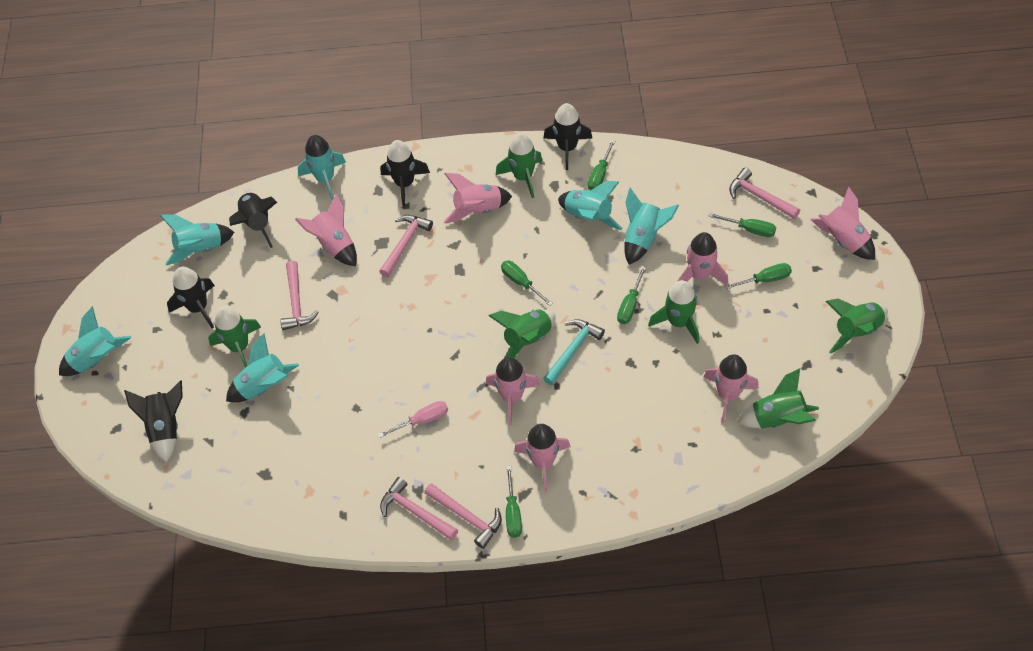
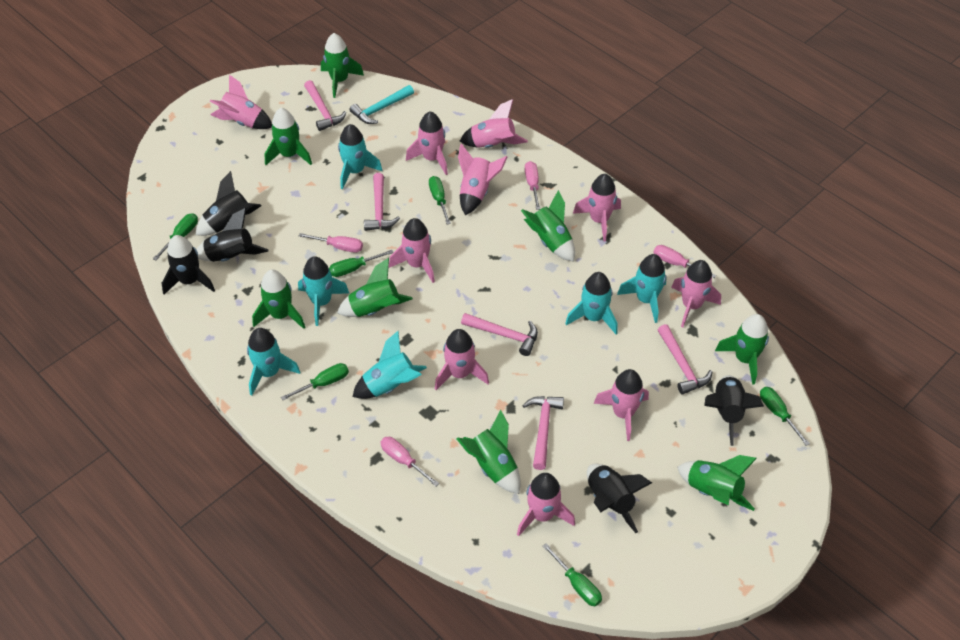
green rocket: 6 -> 8
pink rocket: 7 -> 10
pink screwdriver: 1 -> 4

